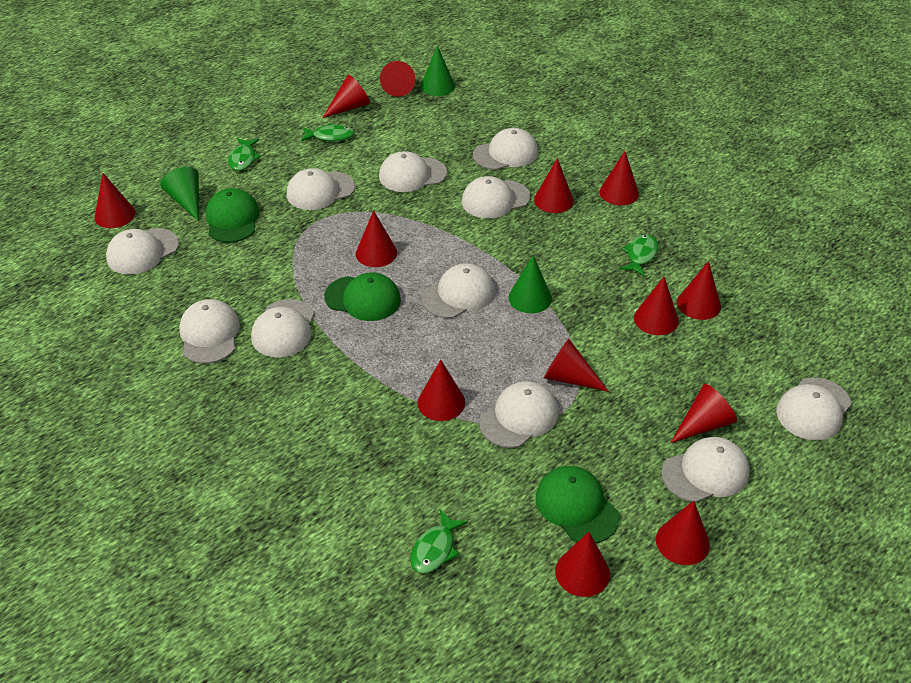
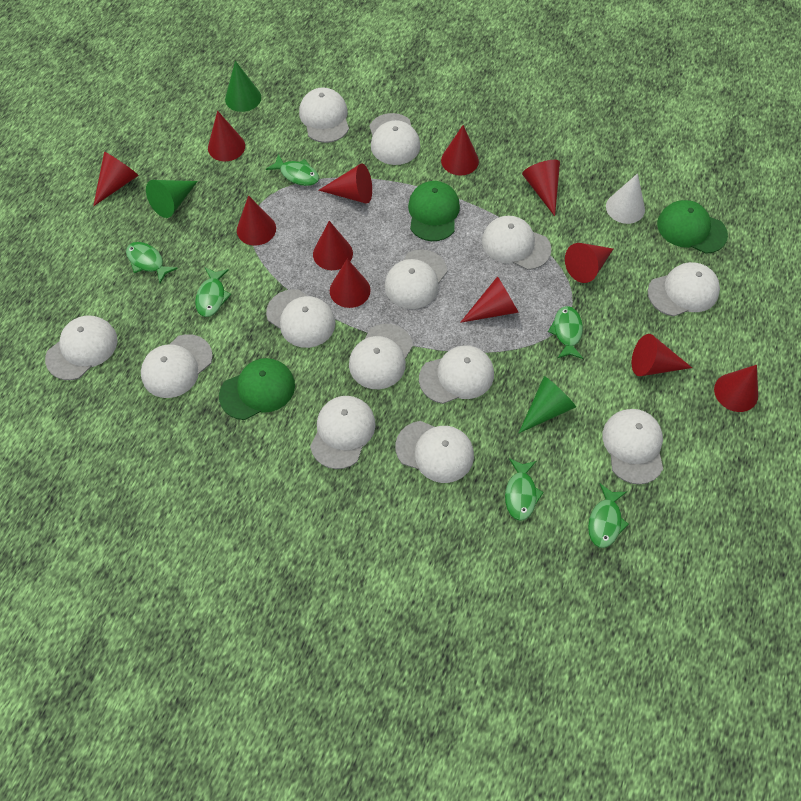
green fish: 4 -> 6
red cone: 13 -> 12
white cap: 11 -> 13
white cone: 0 -> 1

